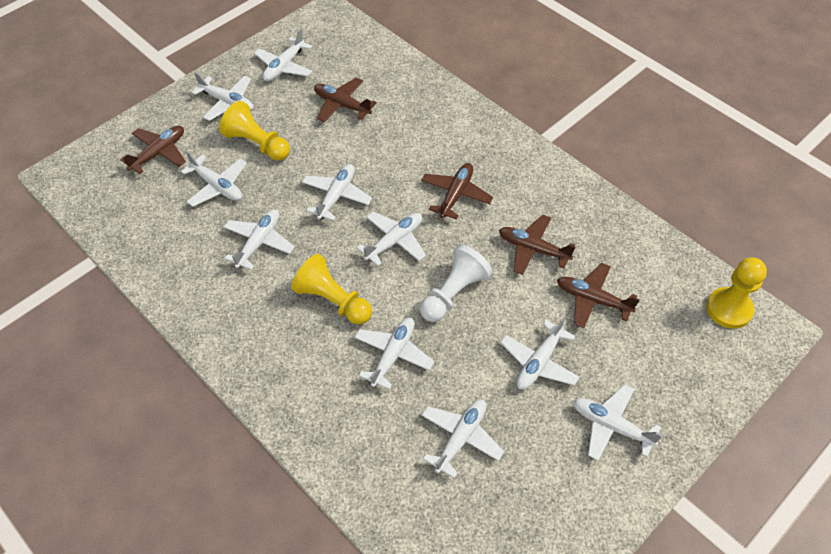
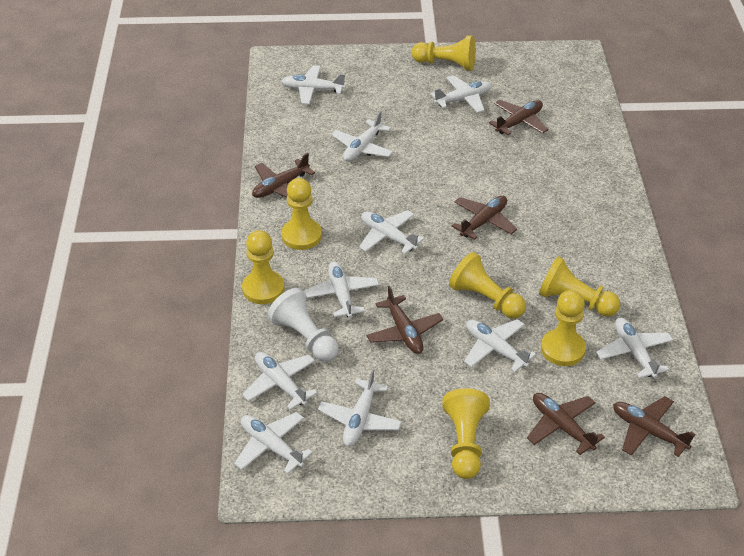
brown plane: 5 -> 6
yellow pawn: 3 -> 7

